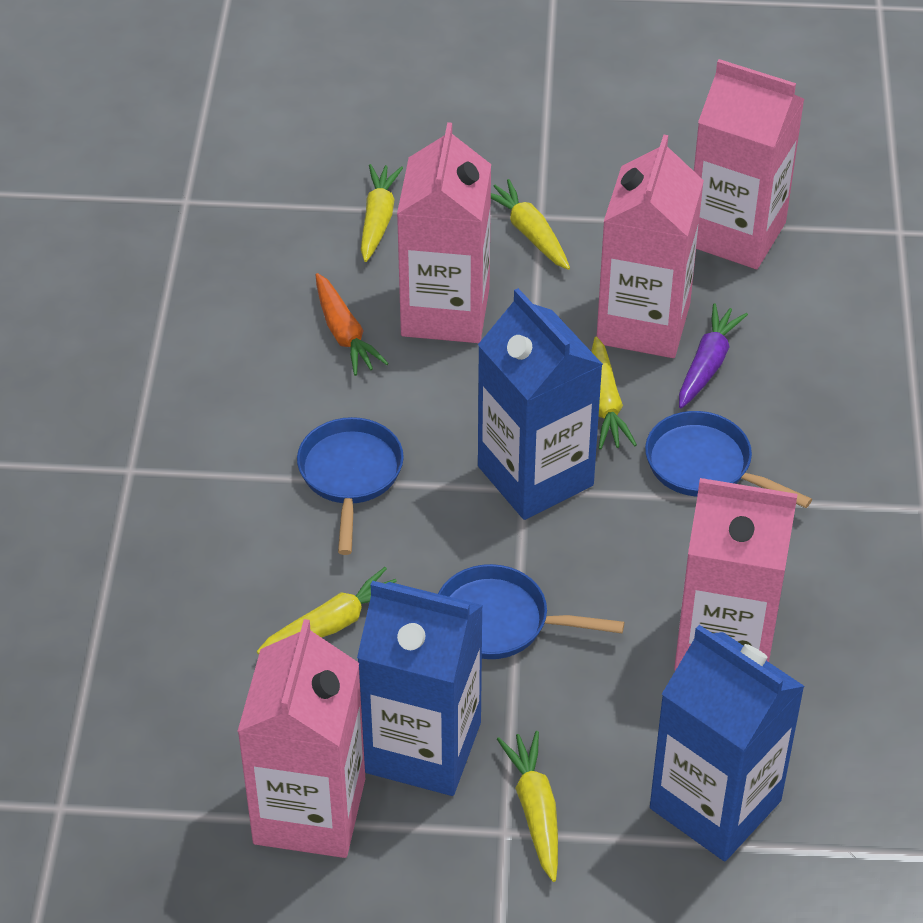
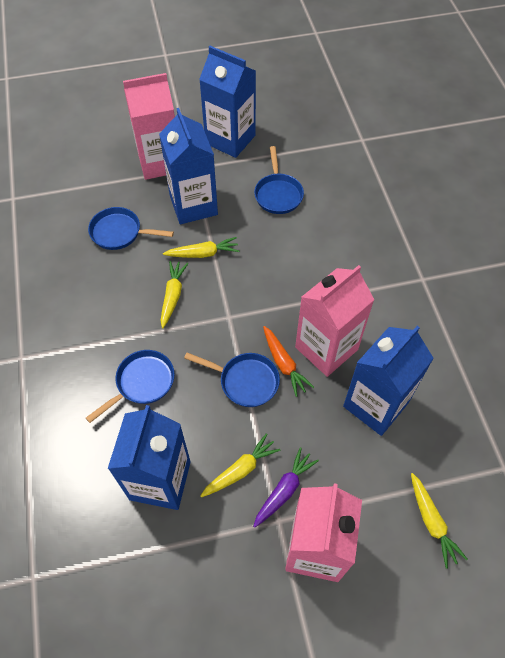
blue carton: 3 -> 4
blue pan: 3 -> 4
pink carton: 5 -> 3
yellow carrot: 5 -> 4

